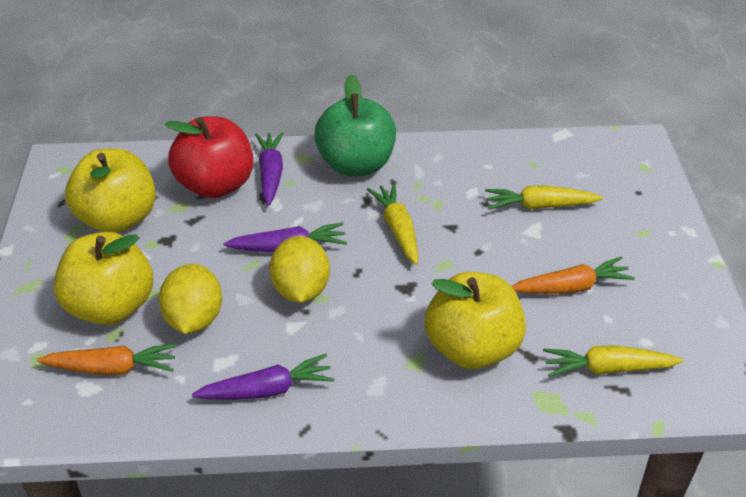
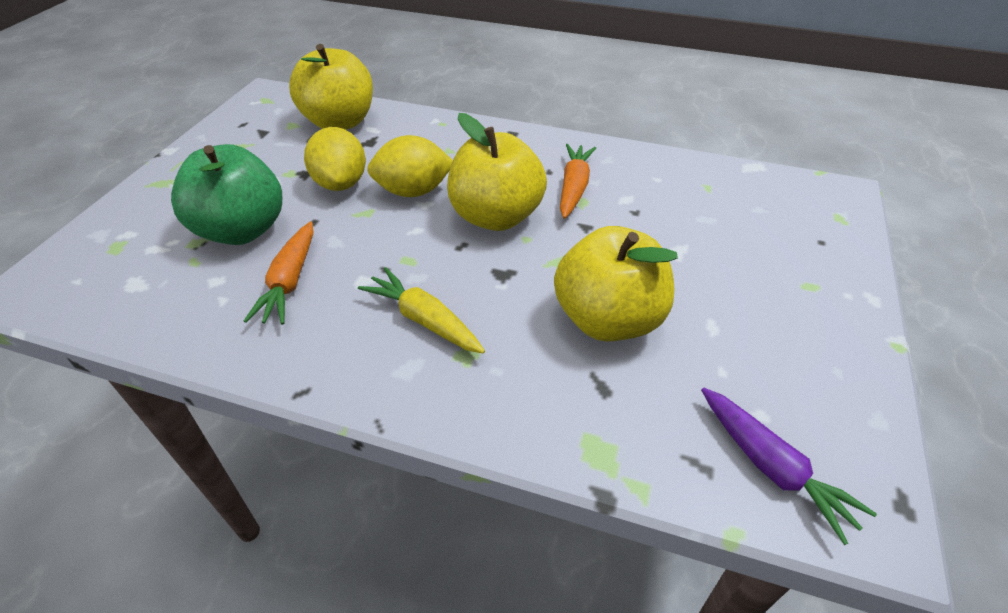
purple carrot: 3 -> 1
red apple: 1 -> 0
yellow carrot: 3 -> 1

